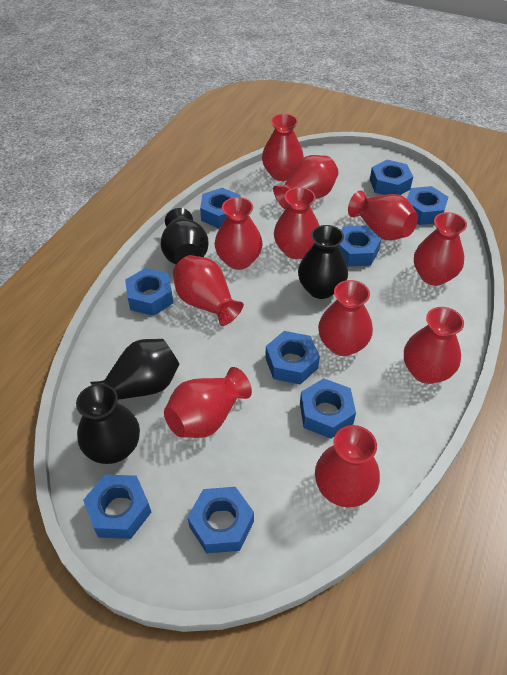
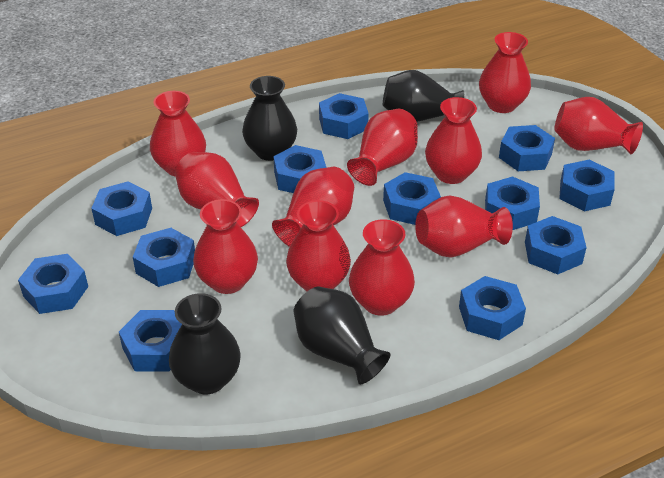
blue nut: 9 -> 12

